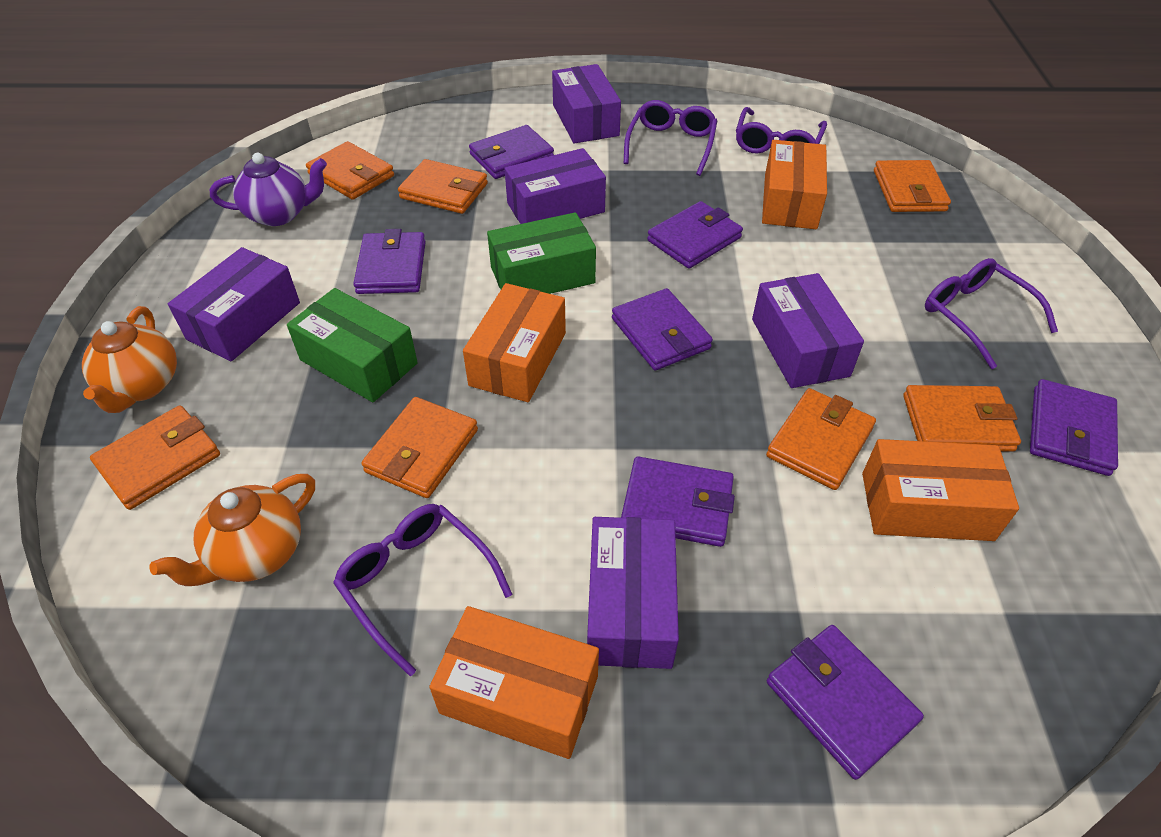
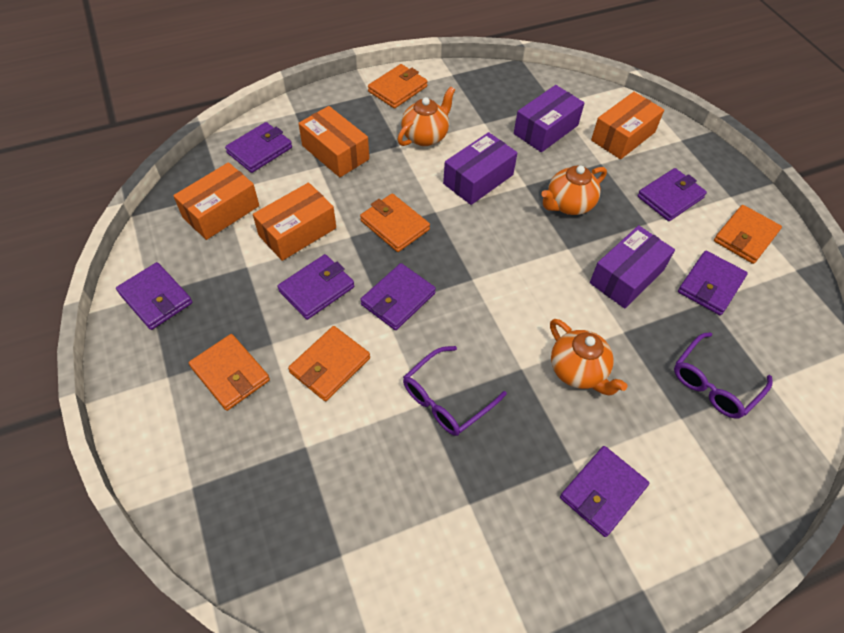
green box: 2 -> 0
orange teapot: 2 -> 3
orange wallet: 7 -> 5
purple box: 5 -> 3
purple glasses: 4 -> 2
purple teapot: 1 -> 0

